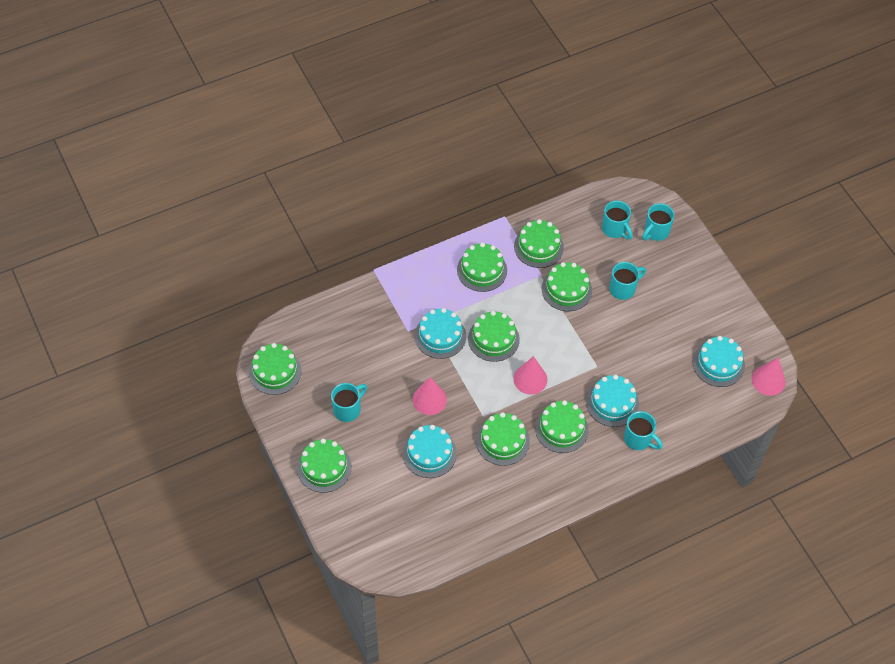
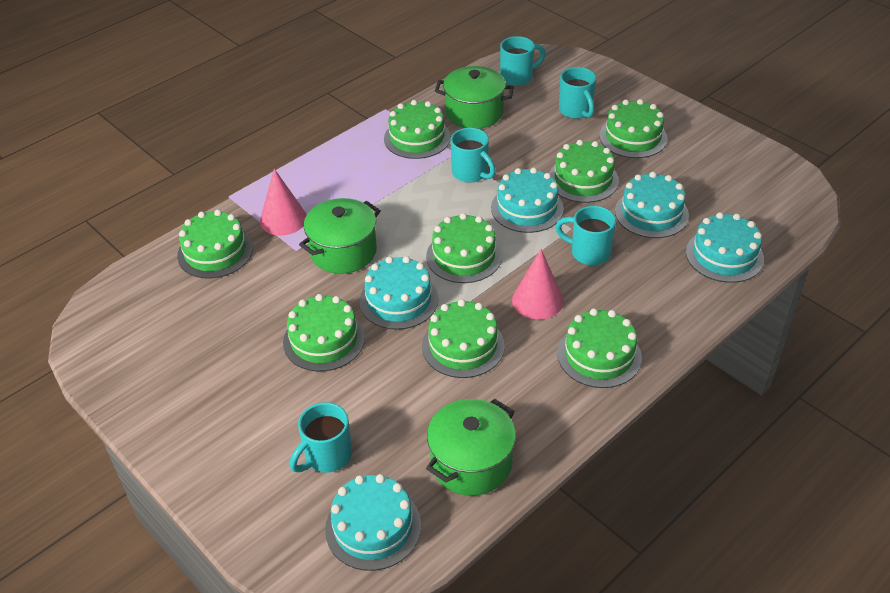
green pot: 0 -> 3
pink cone: 3 -> 2
turquoise cake: 4 -> 5

